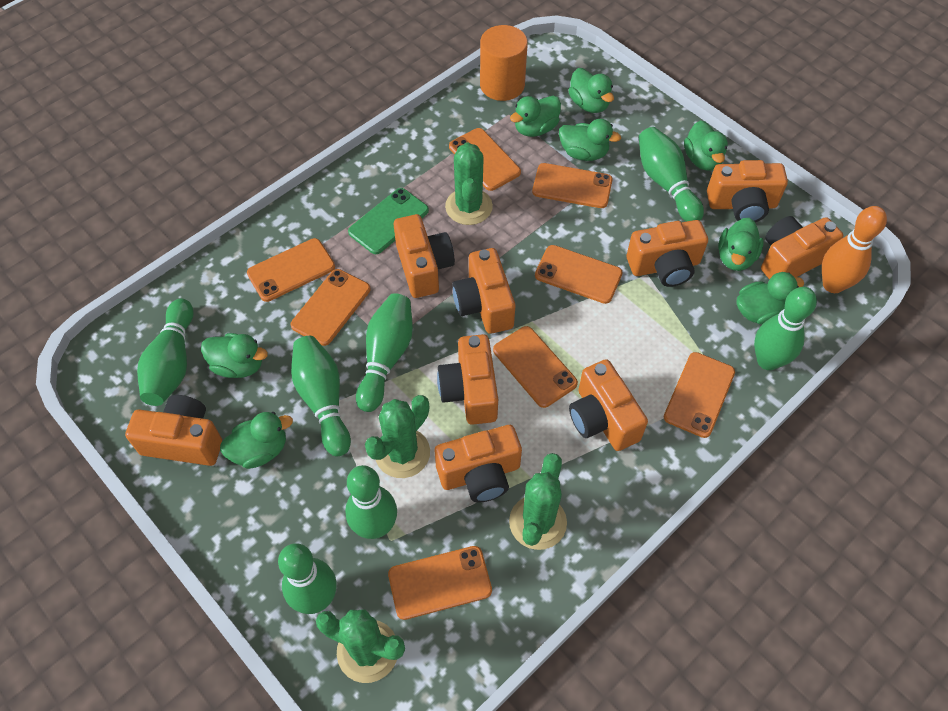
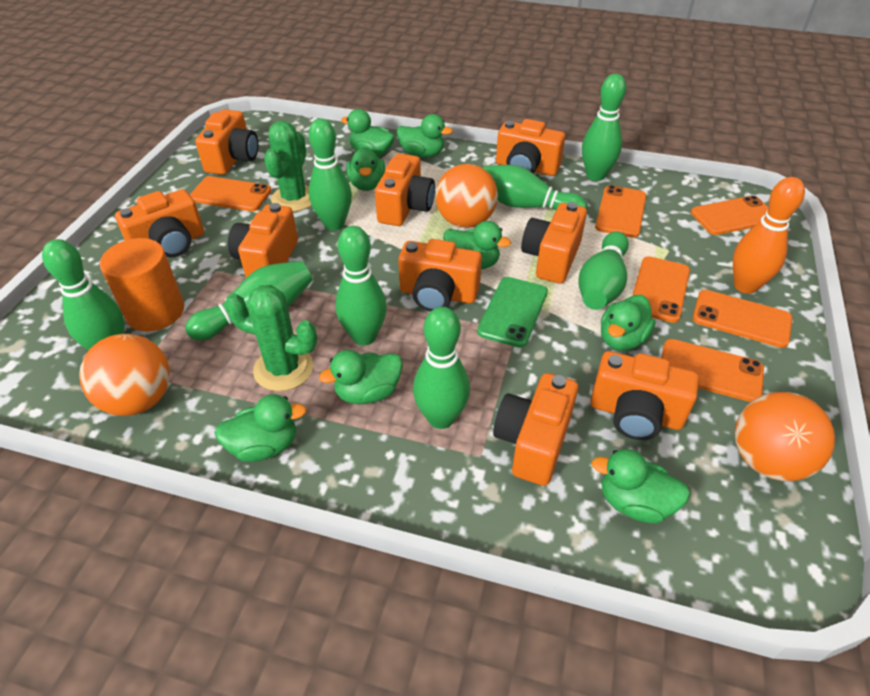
green bowling pin: 7 -> 8
green cactus: 4 -> 2
orange ball: 0 -> 3
orange phone: 8 -> 6

